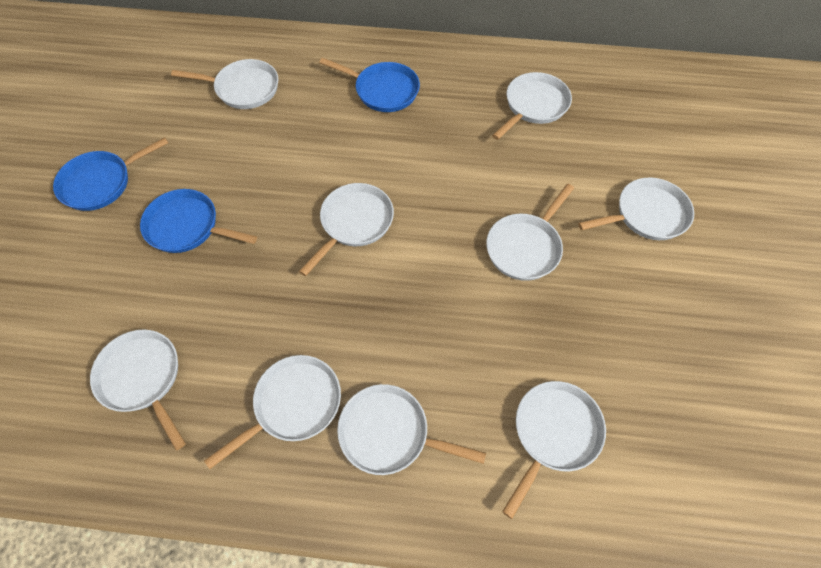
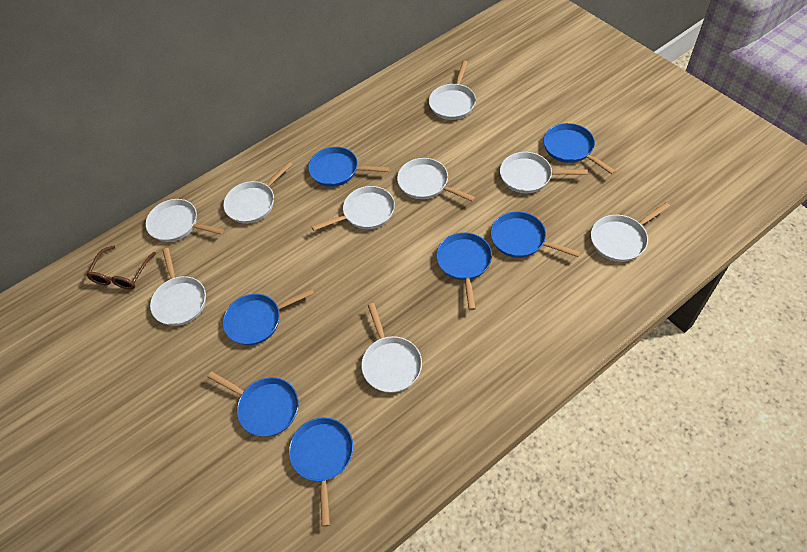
blue pan: 3 -> 7
brown glasses: 0 -> 1

